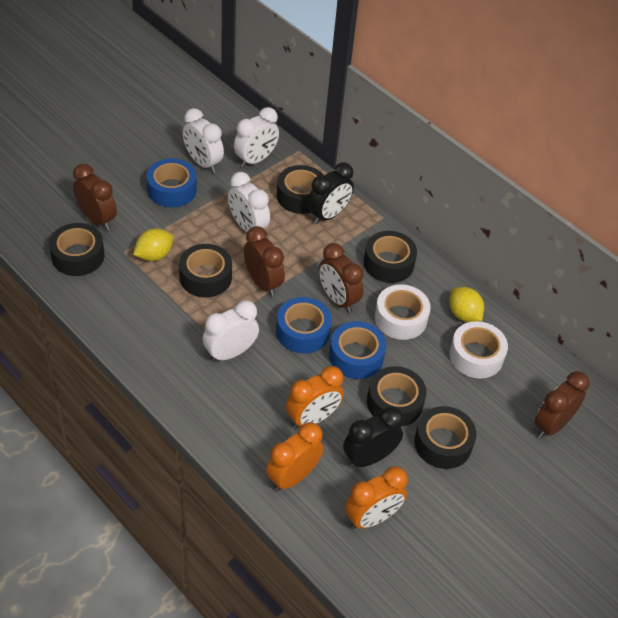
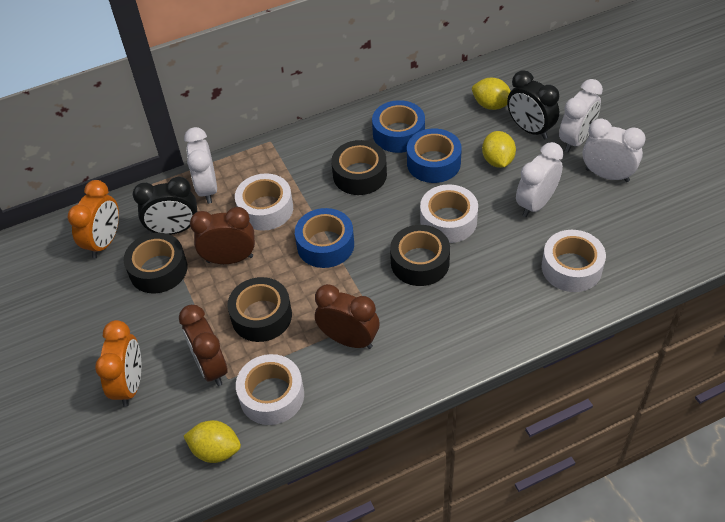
black tape: 6 -> 4
brown clock: 4 -> 3
orange clock: 3 -> 2
white tape: 2 -> 4
yellow lemon: 2 -> 3

